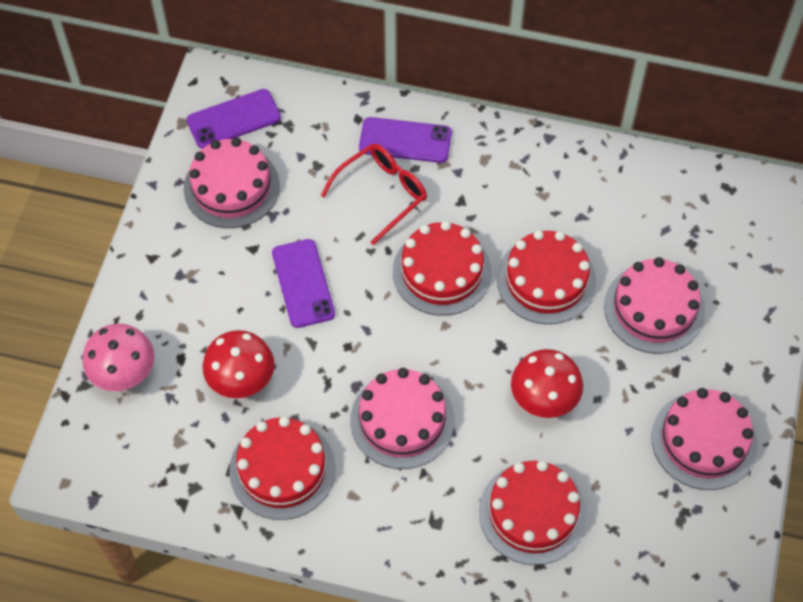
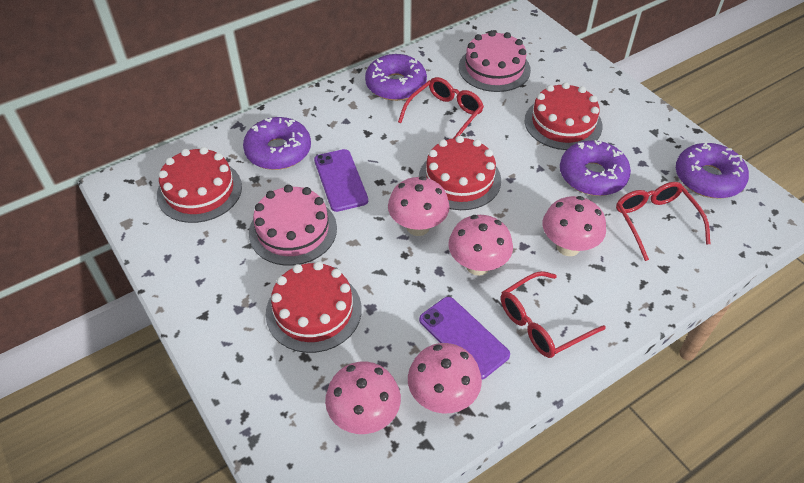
pink cake: 4 -> 2
pink mushroom: 1 -> 5
purple donut: 0 -> 4
purple phone: 3 -> 2
red glasses: 1 -> 3
red mushroom: 2 -> 0

